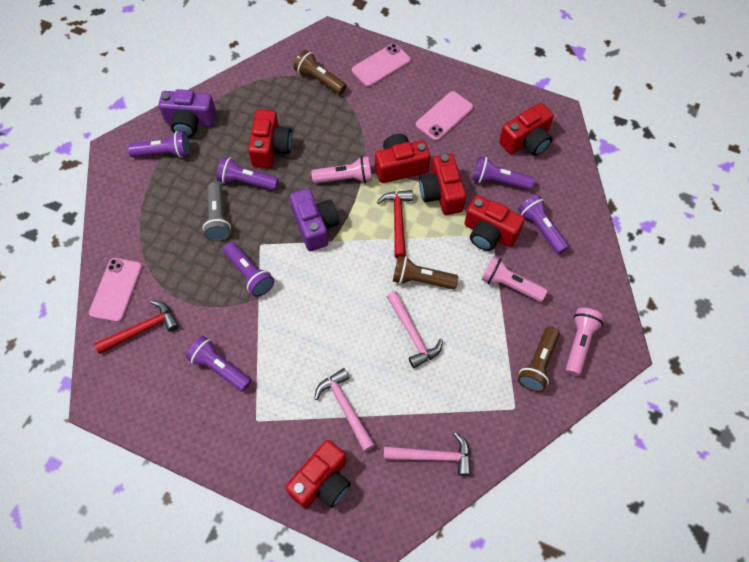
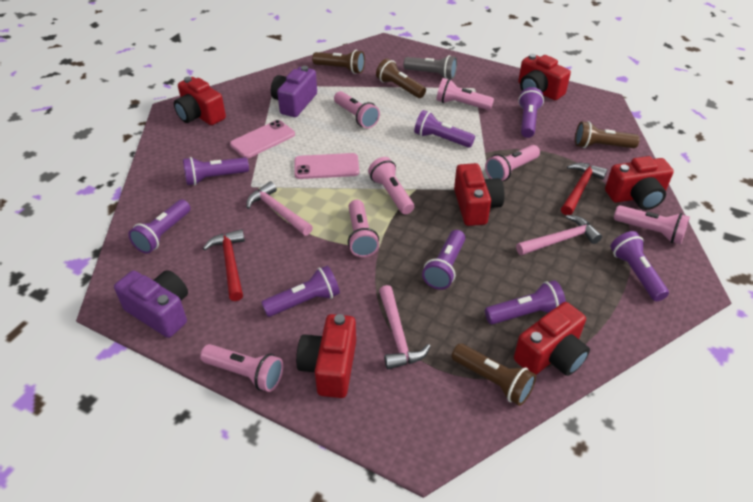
brown flashlight: 3 -> 4
pink flashlight: 3 -> 7
pink phone: 3 -> 2
purple flashlight: 6 -> 8

